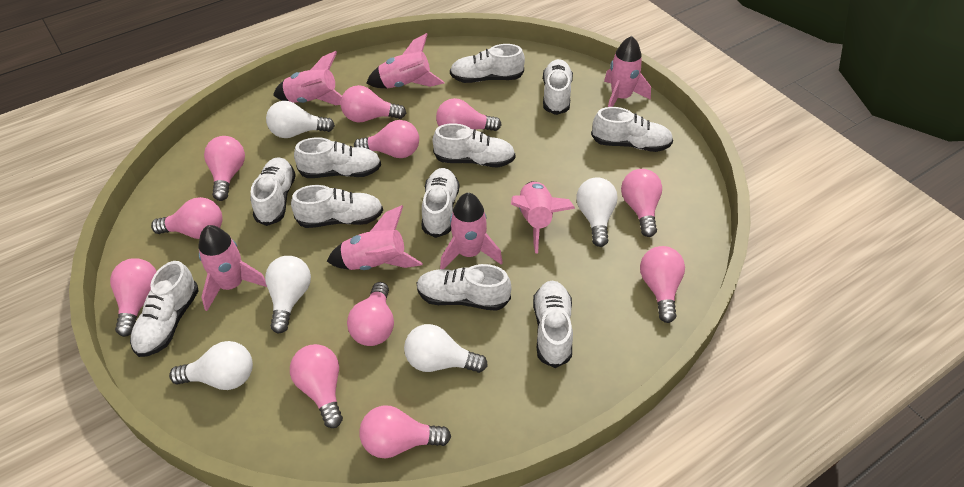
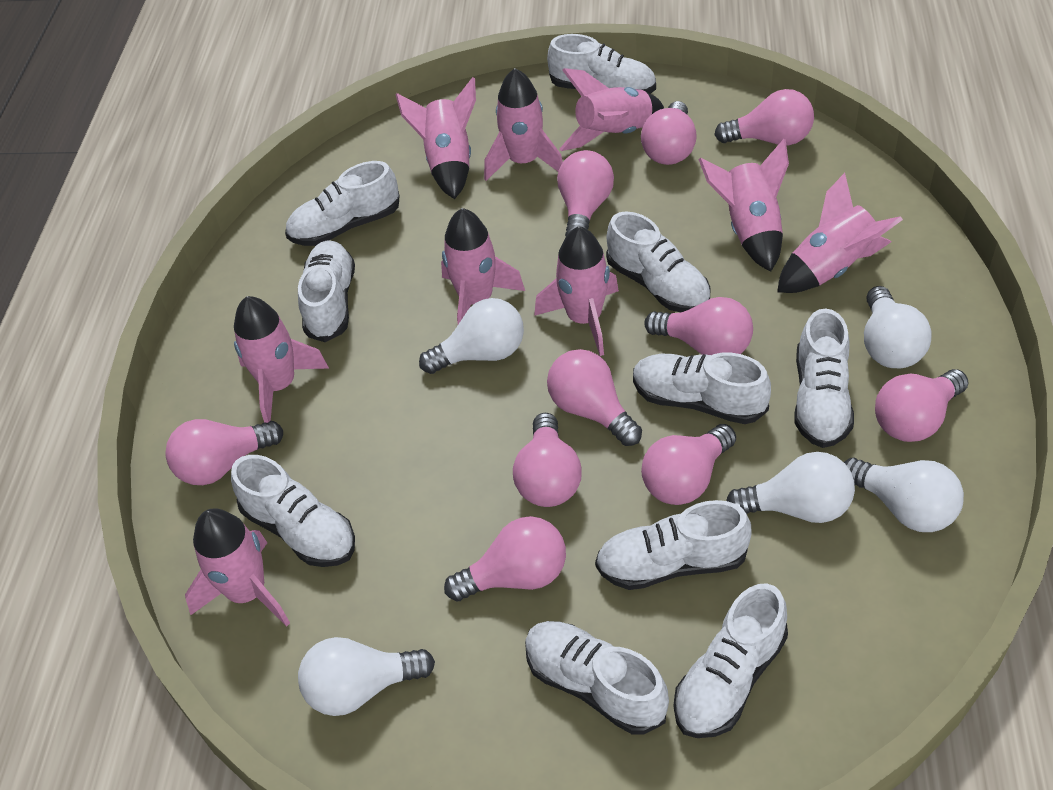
pink light bulb: 11 -> 10
pink rocket: 7 -> 9
white shoe: 11 -> 10

